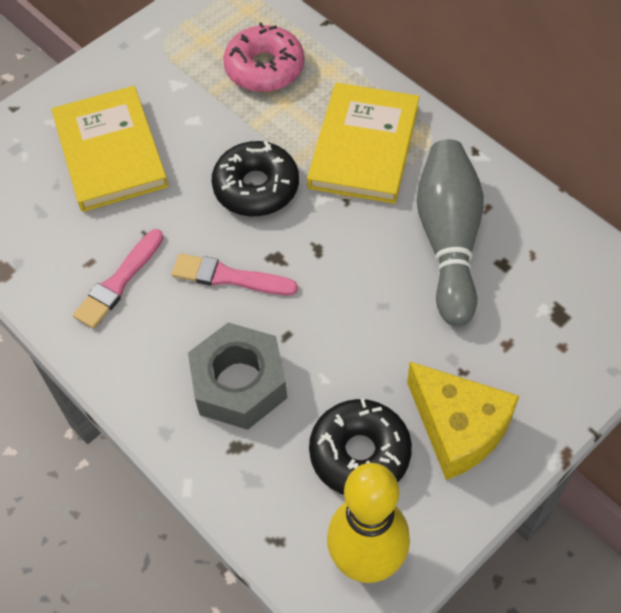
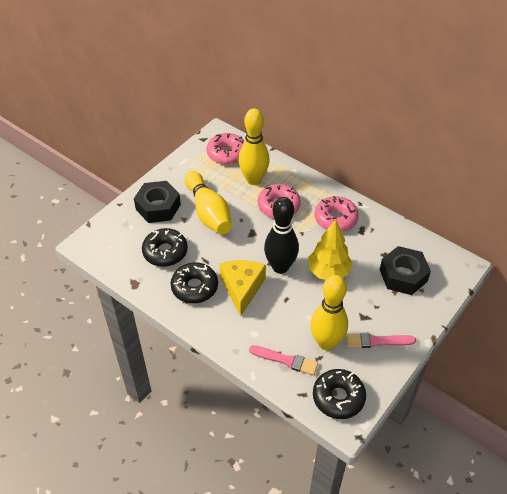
black bowling pin: 0 -> 1
black donut: 2 -> 3
black nut: 0 -> 2
grey bowling pin: 1 -> 0
grey nut: 1 -> 0
pink donut: 1 -> 3
yellow book: 2 -> 0
yellow bowling pin: 1 -> 3
yellow tree: 0 -> 1

